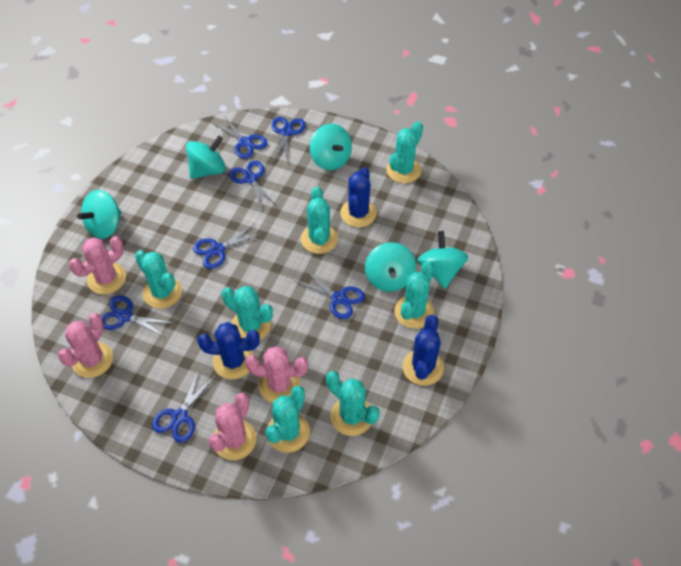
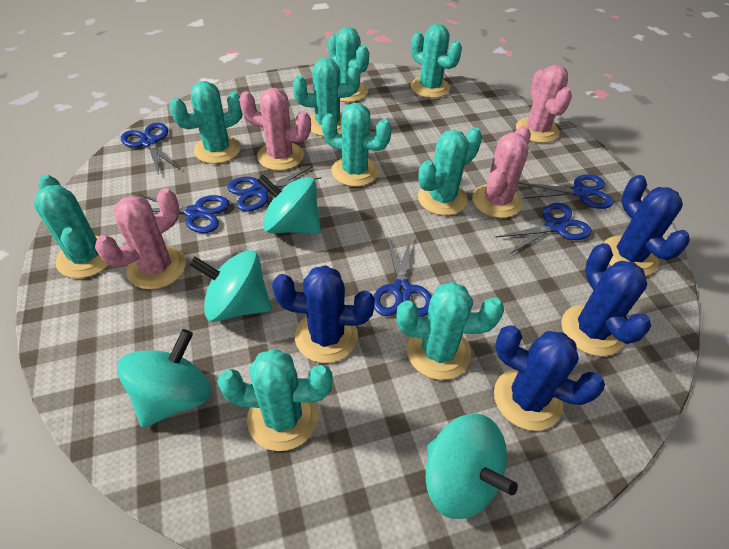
blue cactus: 3 -> 4
blue scissors: 7 -> 6
turquoise cactus: 7 -> 9
turquoise spinning top: 5 -> 4

